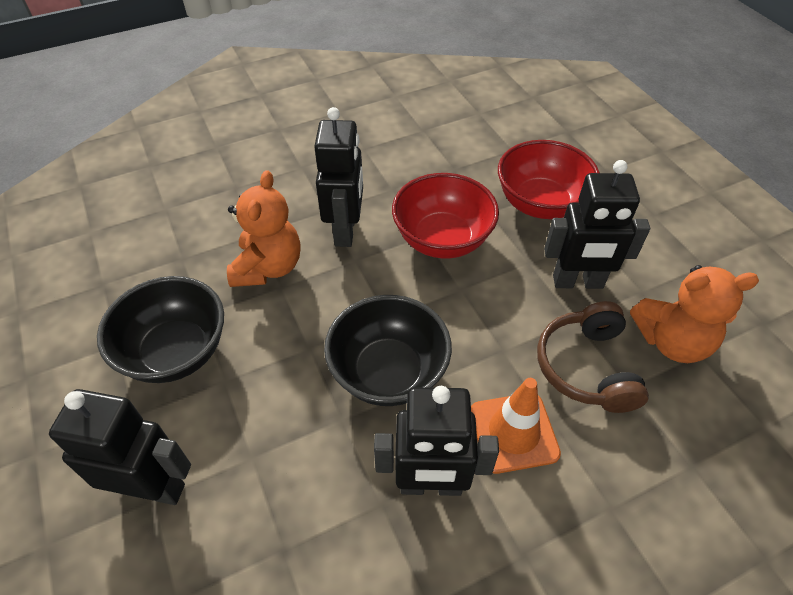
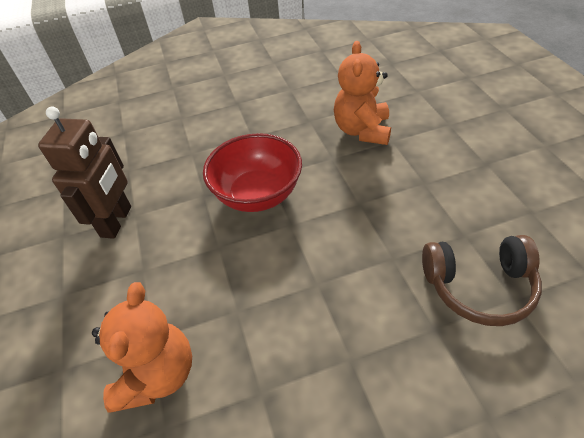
black bowl: 2 -> 0
black robot: 4 -> 0
brown robot: 0 -> 1
orange traffic cone: 1 -> 0
red bowl: 2 -> 1

